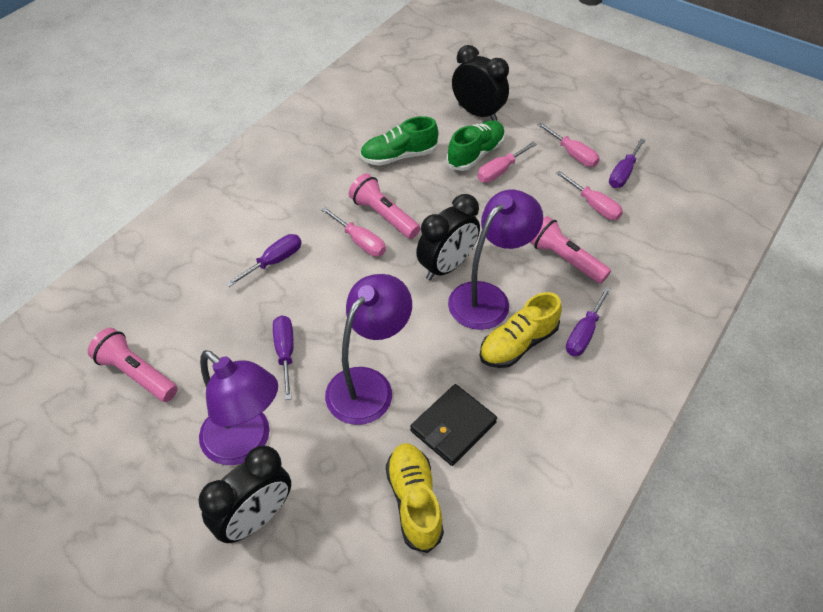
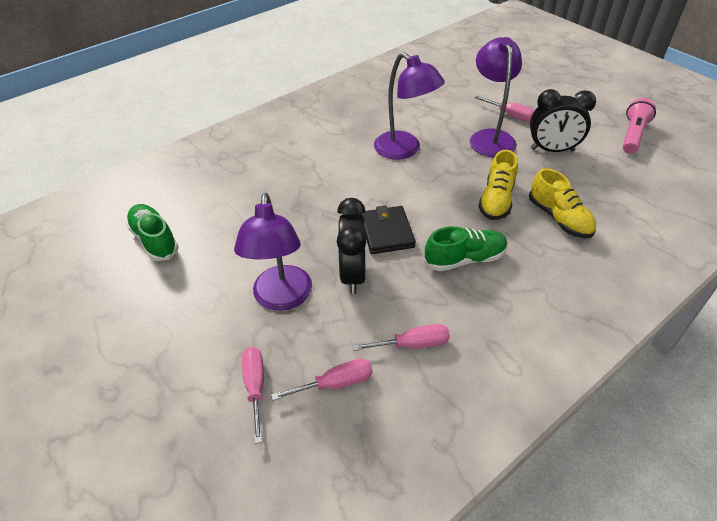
black clock: 3 -> 2
pink flashlight: 3 -> 1
purple screwdriver: 4 -> 0

